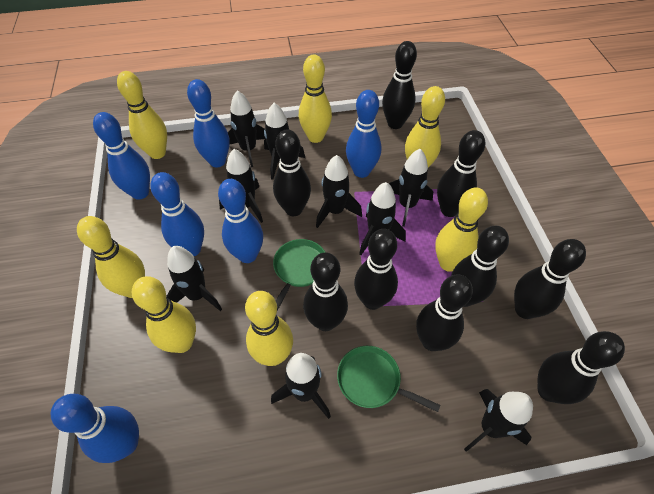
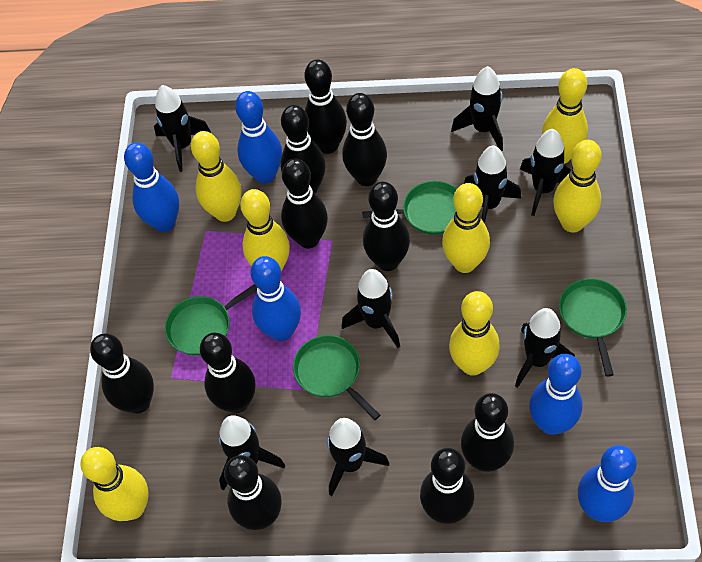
black bowling pin: 9 -> 10
black rocket: 9 -> 8
blue bowling pin: 6 -> 5
green pan: 2 -> 4

